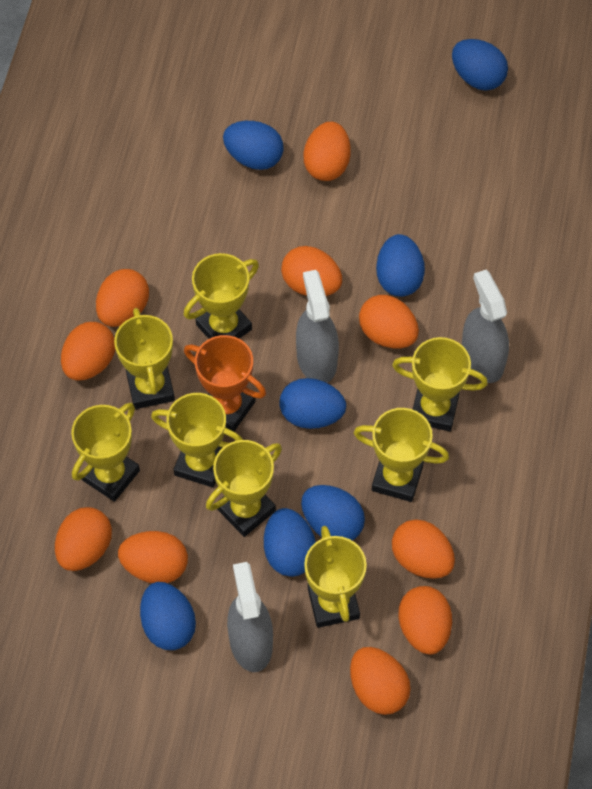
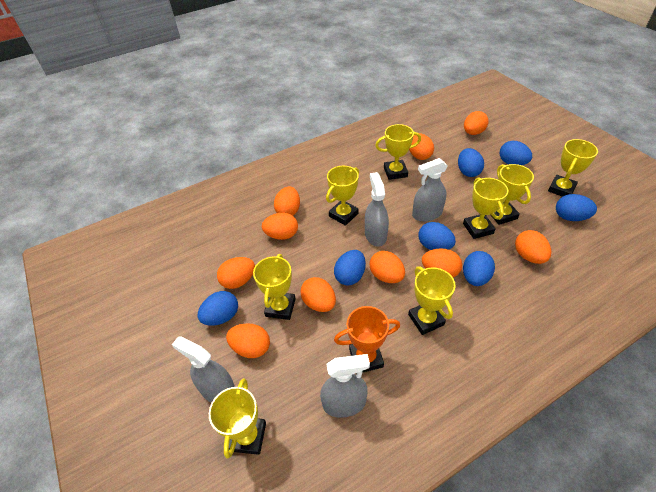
grey spray bottle: 3 -> 4

